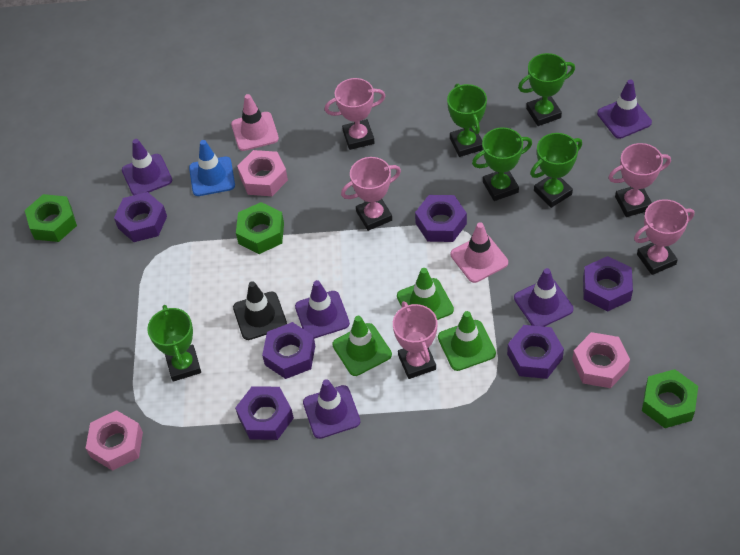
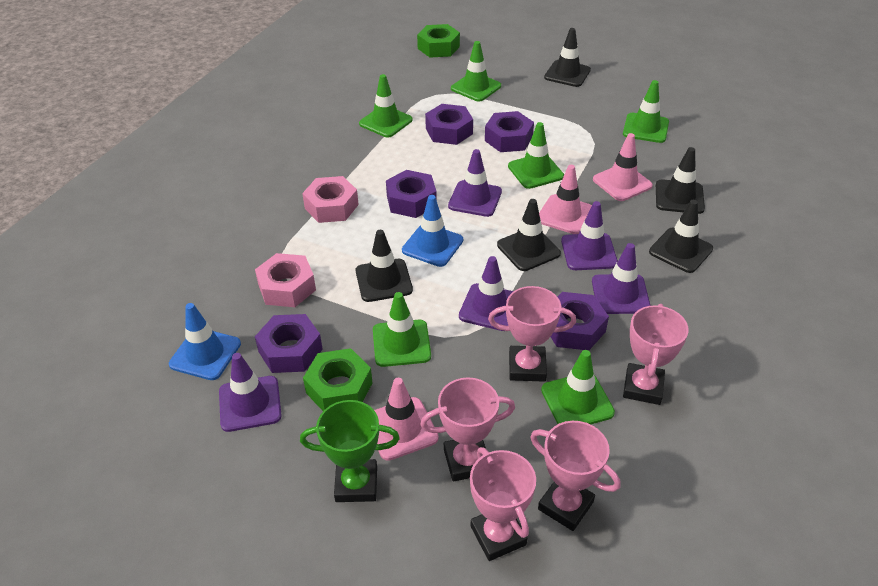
black traffic cone: 1 -> 5
blue traffic cone: 1 -> 2
green nut: 3 -> 2
green traffic cone: 3 -> 6
green trophy: 5 -> 1
pink nut: 3 -> 2
pink traffic cone: 2 -> 3
purple nut: 6 -> 5

